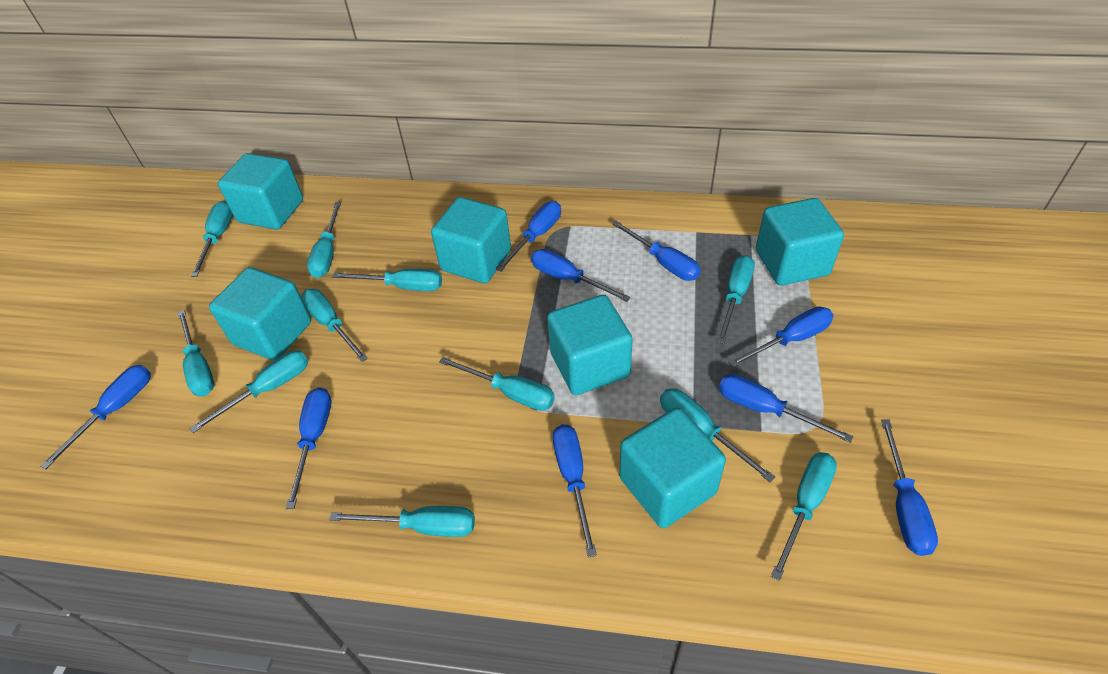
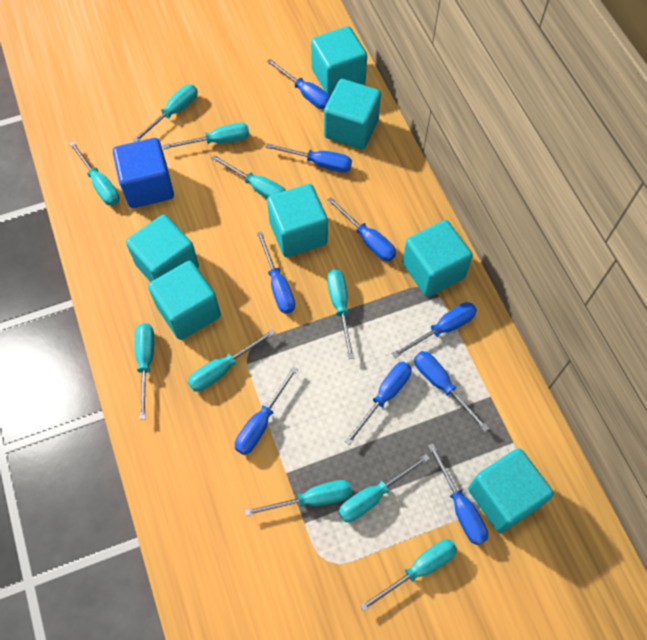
blue cube: 0 -> 1
turquoise cube: 6 -> 7
turquoise screwdriver: 11 -> 10

